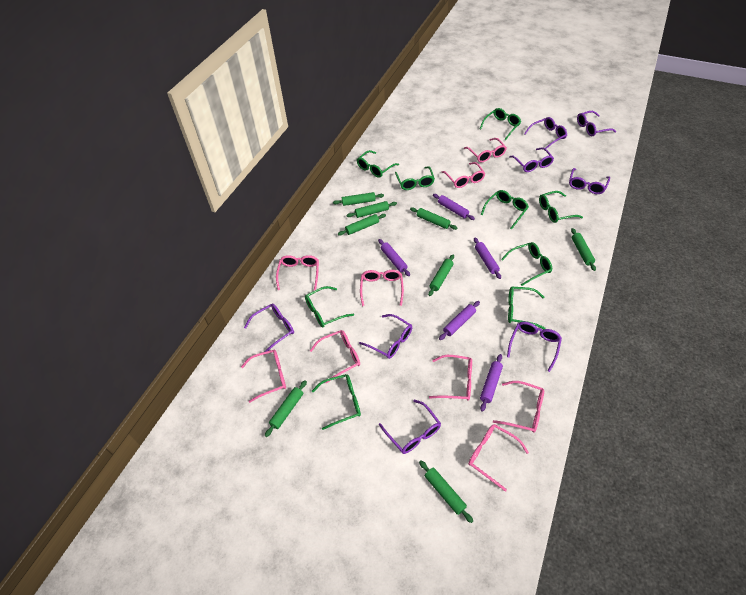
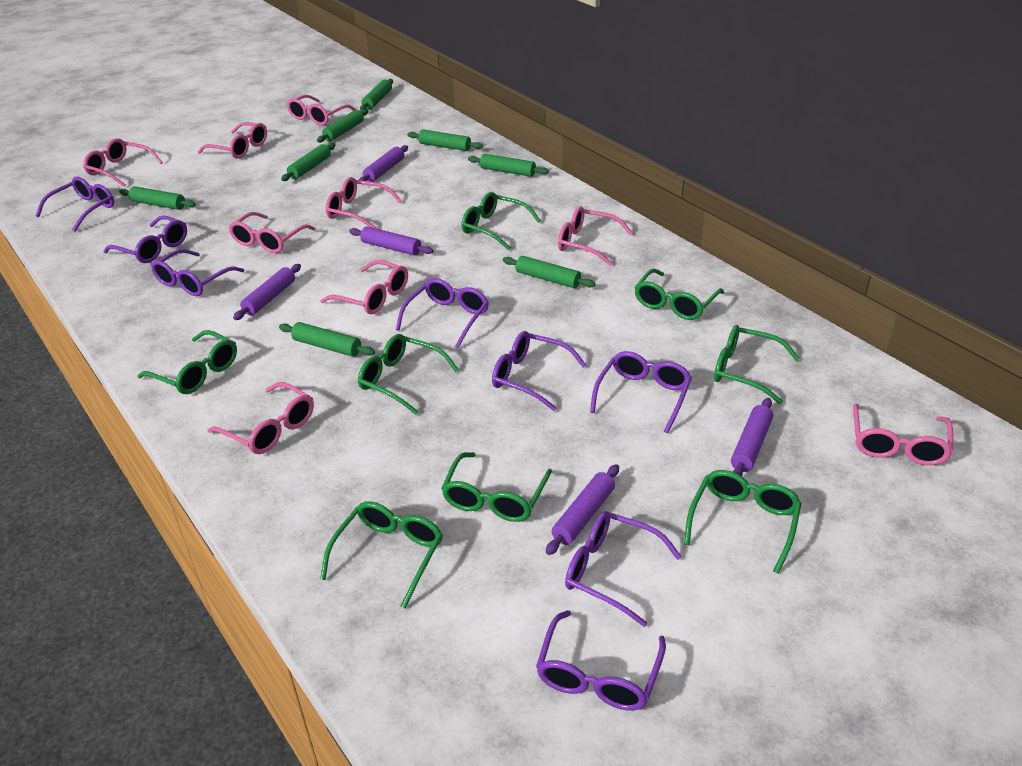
green glasses: 9 -> 8

